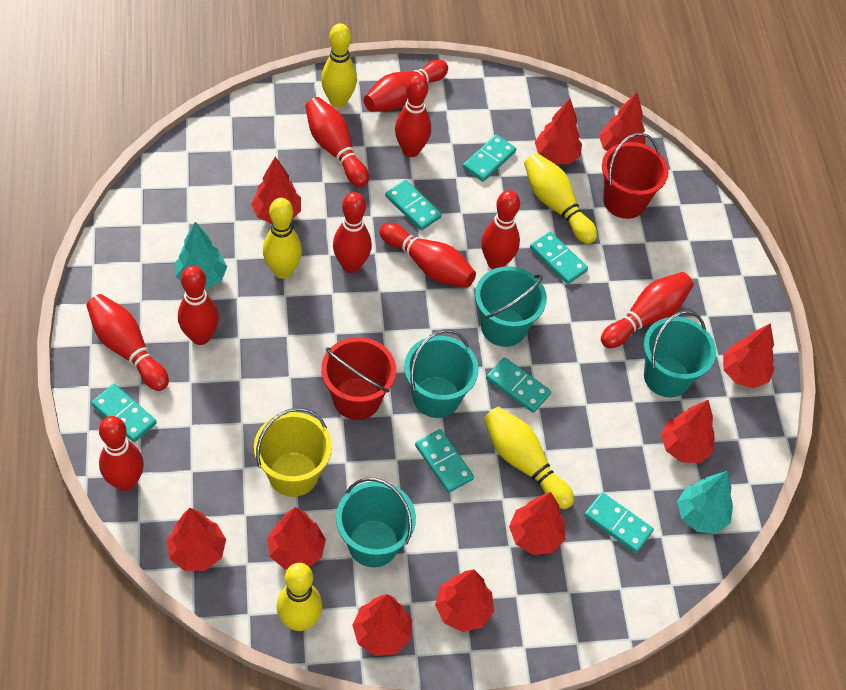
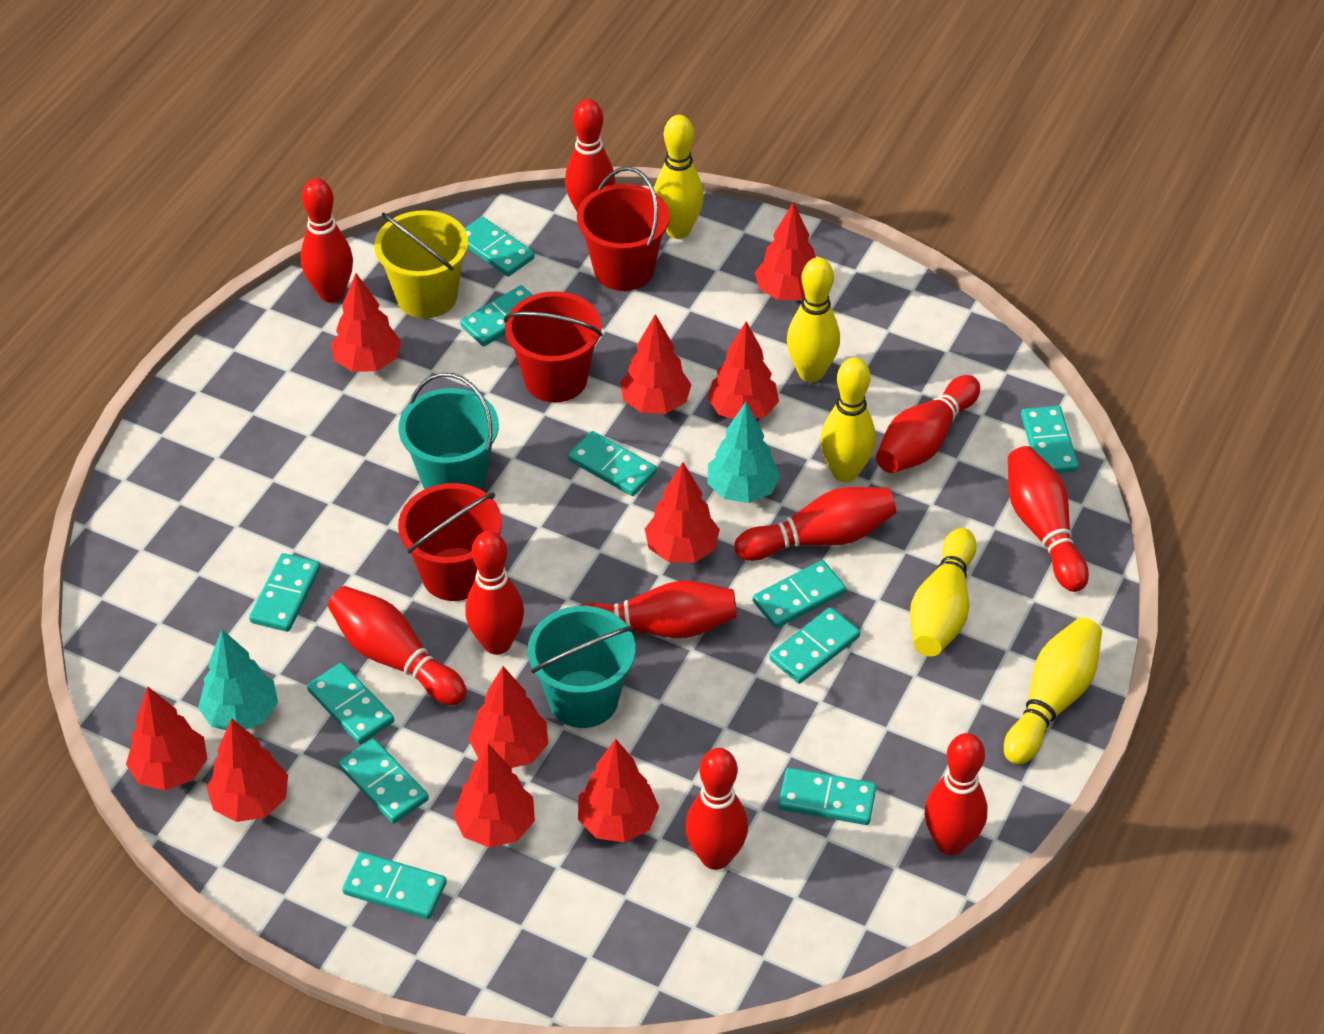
red bucket: 2 -> 3
turquoise bucket: 4 -> 2
turquoise domino: 7 -> 11

